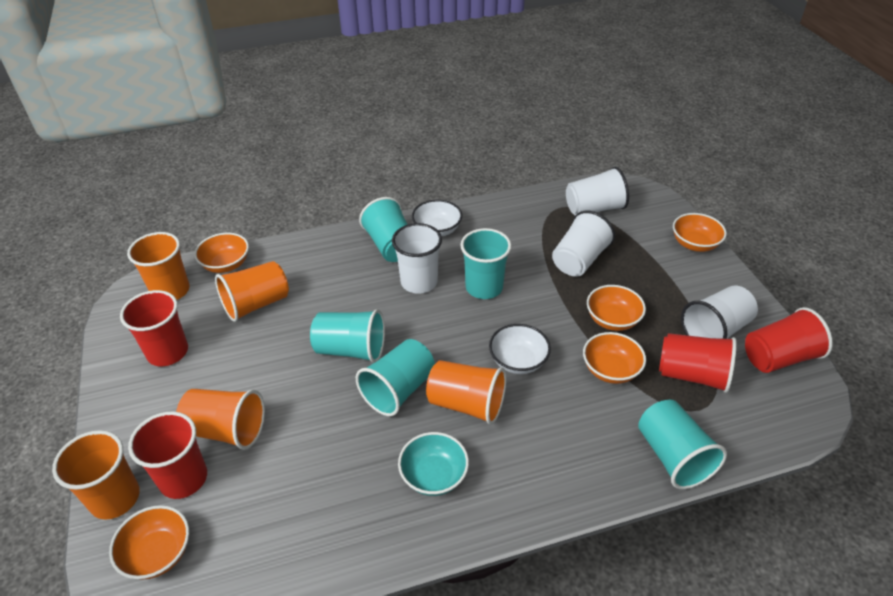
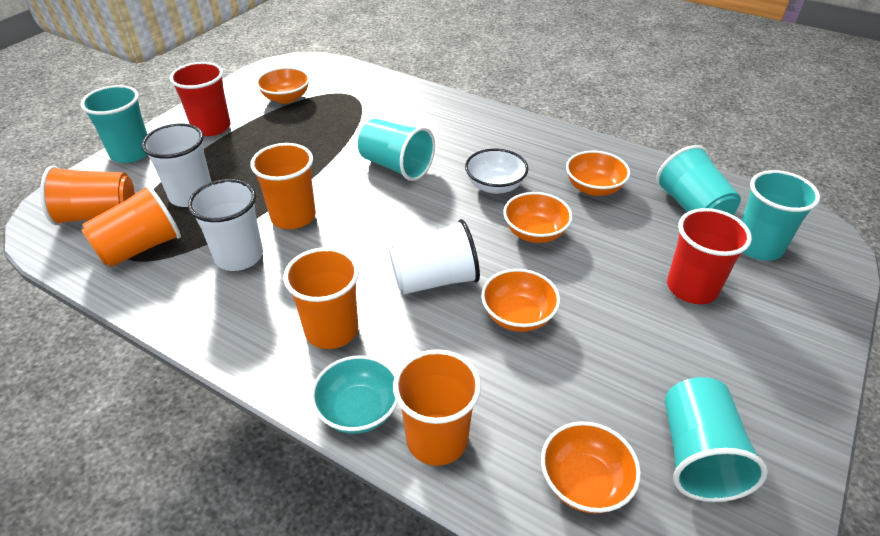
red cup: 4 -> 2
white bowl: 2 -> 1
white cup: 4 -> 3

